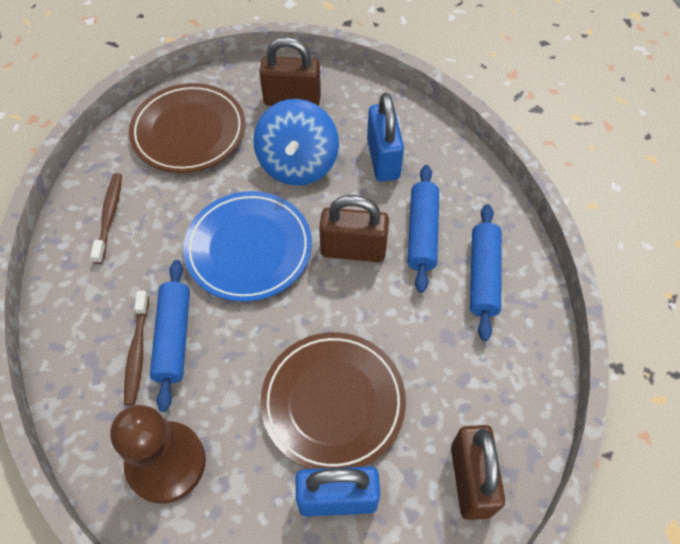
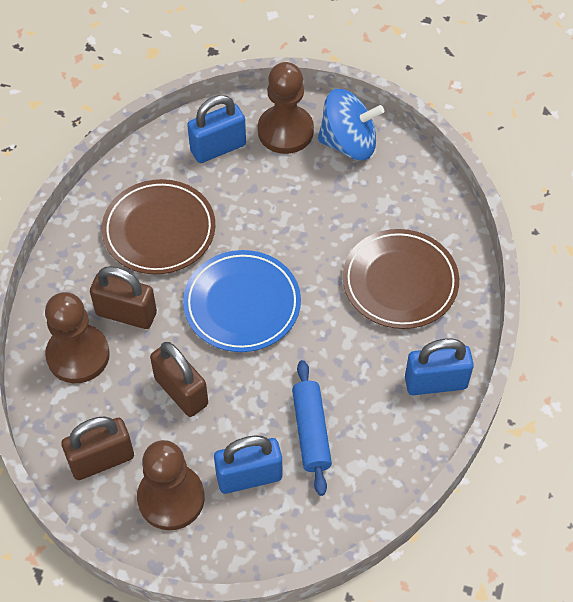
blue padlock: 2 -> 3
blue rolling pin: 3 -> 1
brown pawn: 1 -> 3
brown toothbrush: 2 -> 0

